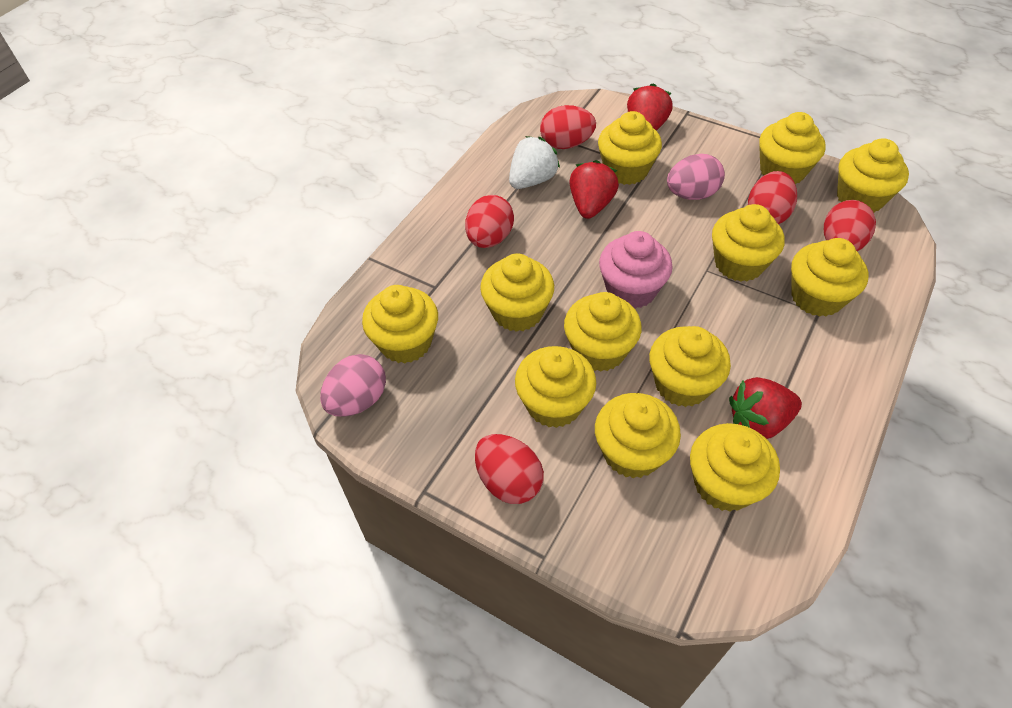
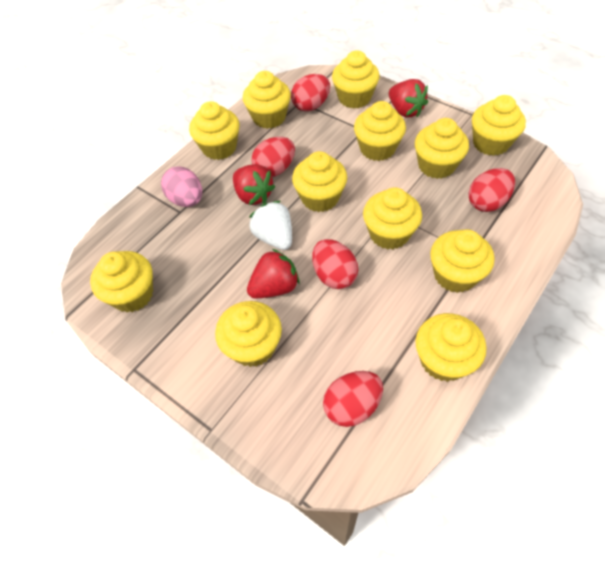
pink cupcake: 1 -> 0
pink egg: 2 -> 1

